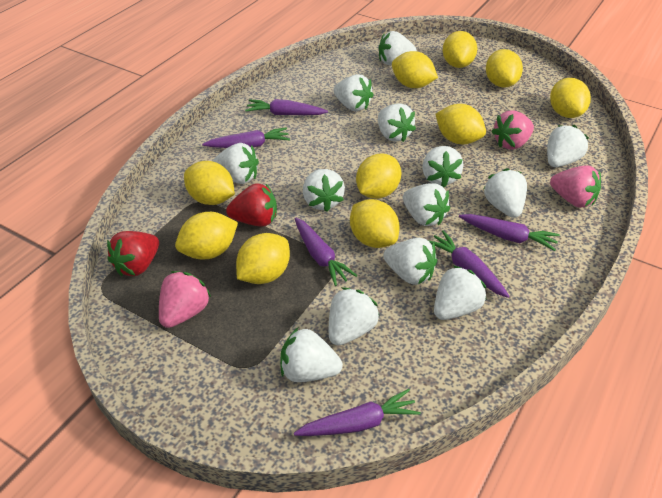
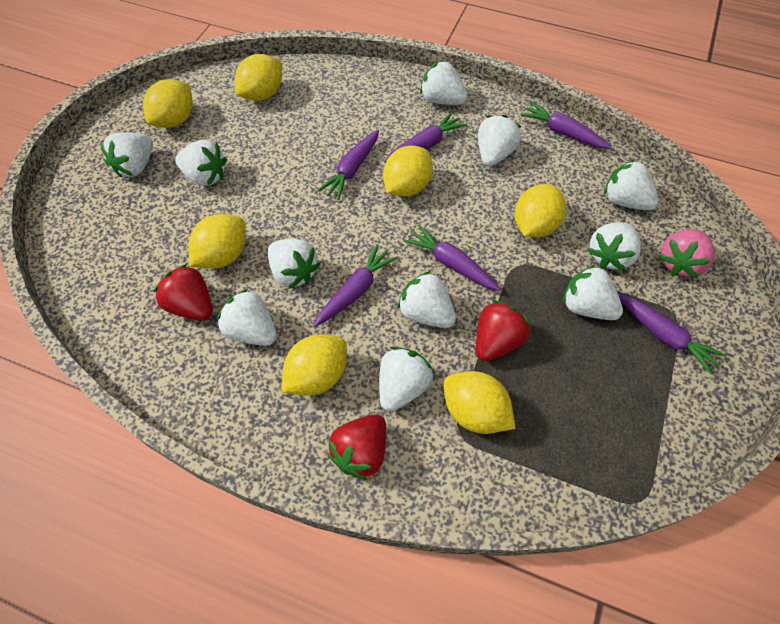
pink strawberry: 3 -> 1
red strawberry: 2 -> 3
white strawberry: 13 -> 11
yellow lemon: 10 -> 7

